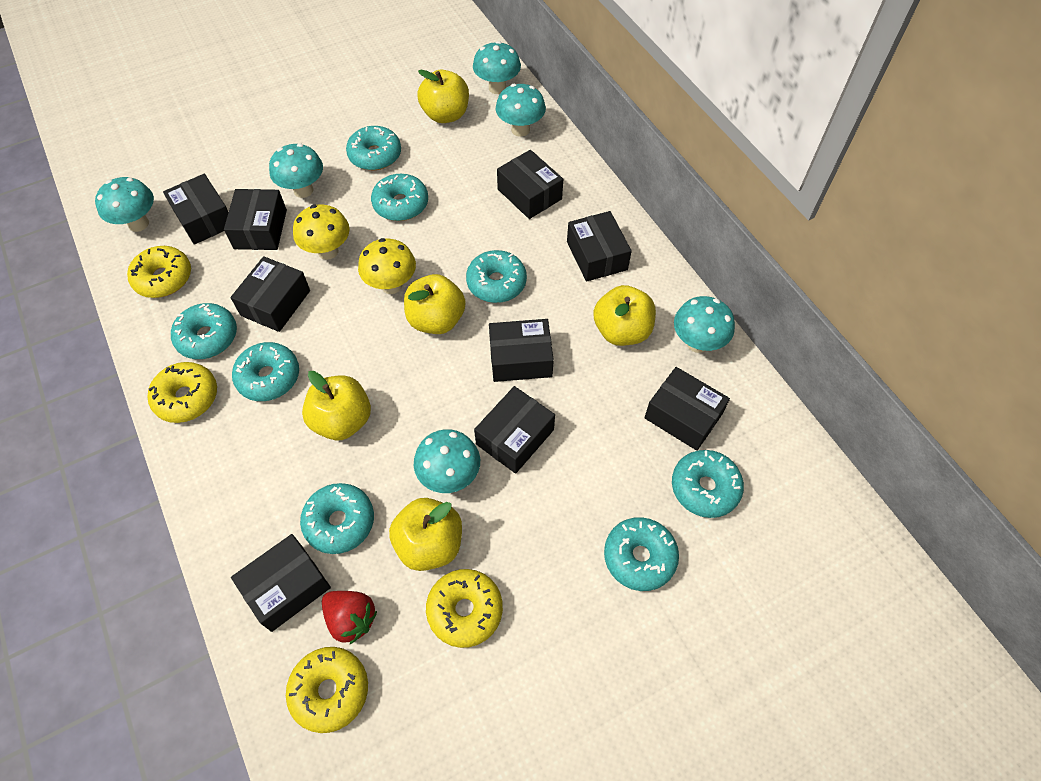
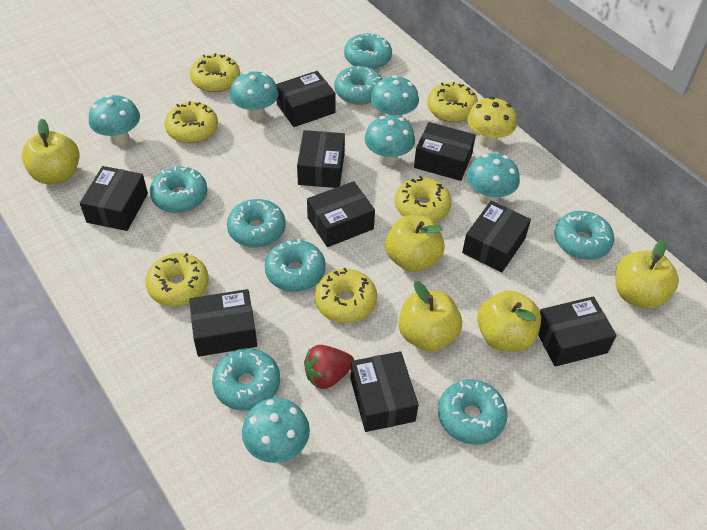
yellow donut: 4 -> 6
yellow mushroom: 2 -> 1

